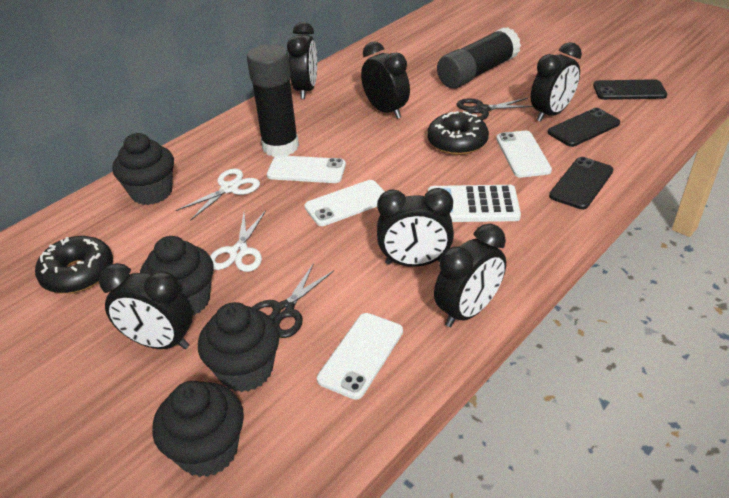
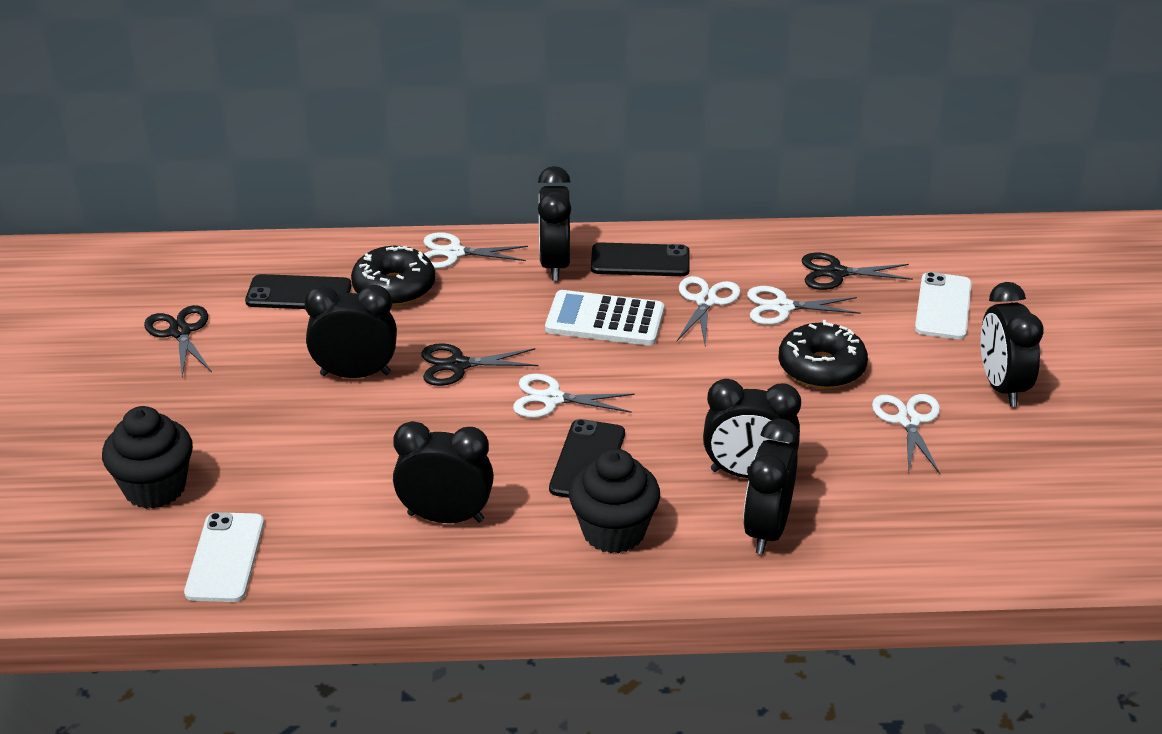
black cupcake: 4 -> 2
black glue stick: 2 -> 0
black scissors: 2 -> 3
white phone: 4 -> 2
white scissors: 2 -> 5

